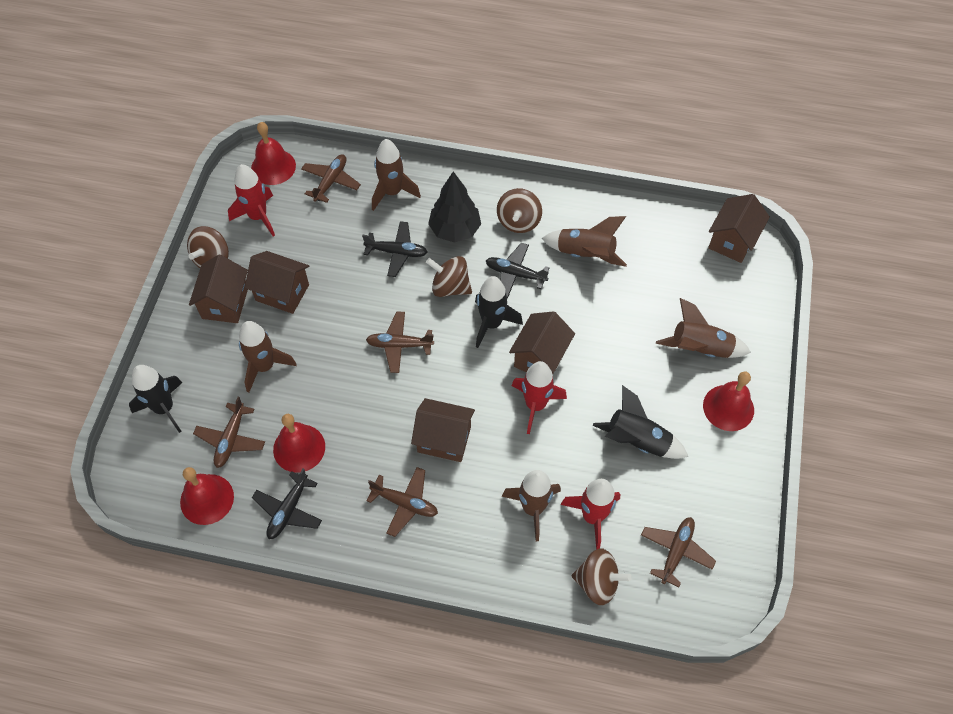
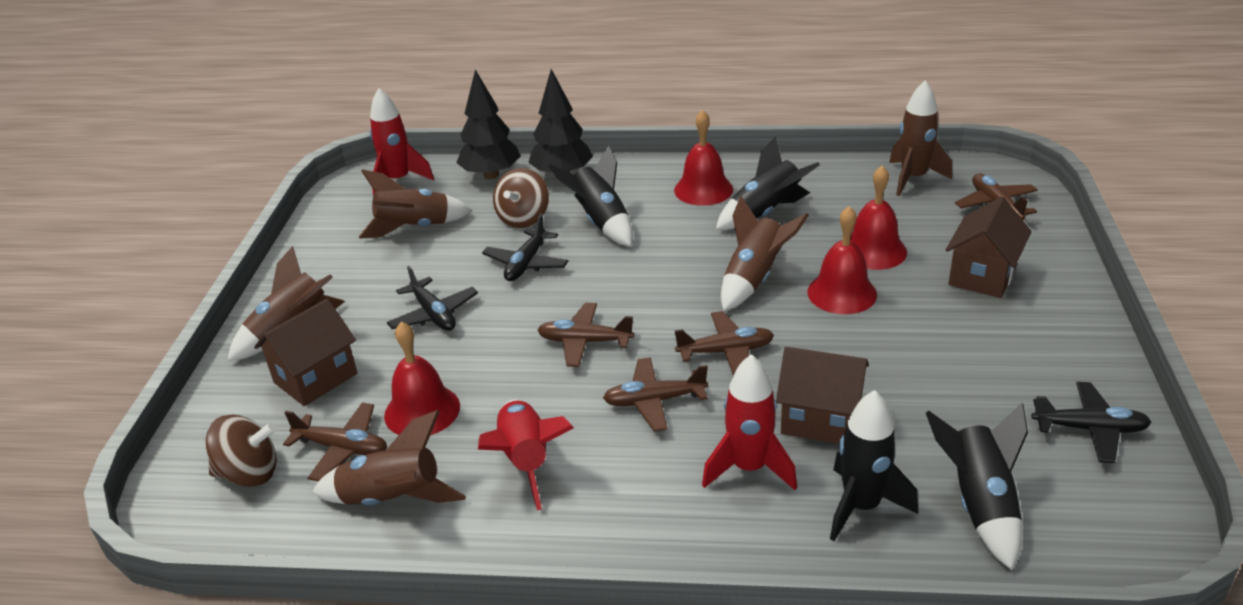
black rocket: 3 -> 4
black tree: 1 -> 2
brown house: 5 -> 3
brown spinning top: 4 -> 2

